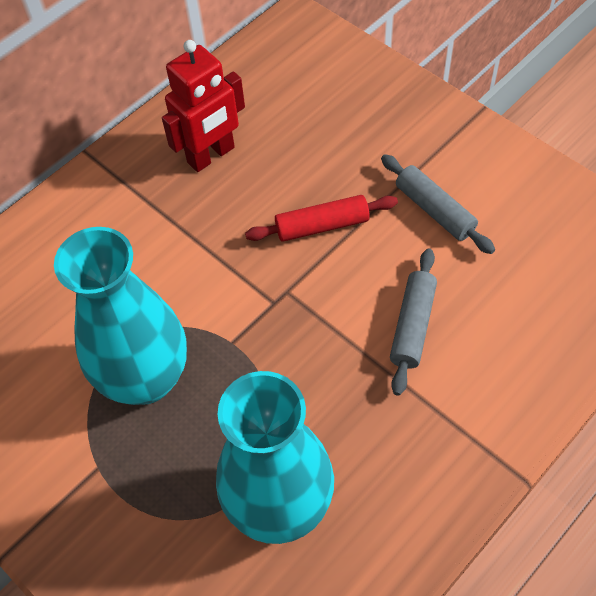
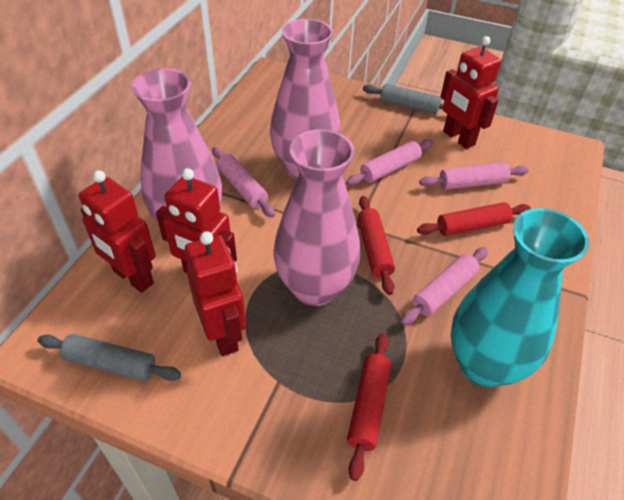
pink rolling pin: 0 -> 4
pink vase: 0 -> 3
red robot: 1 -> 4
red rolling pin: 1 -> 3
turquoise vase: 2 -> 1

